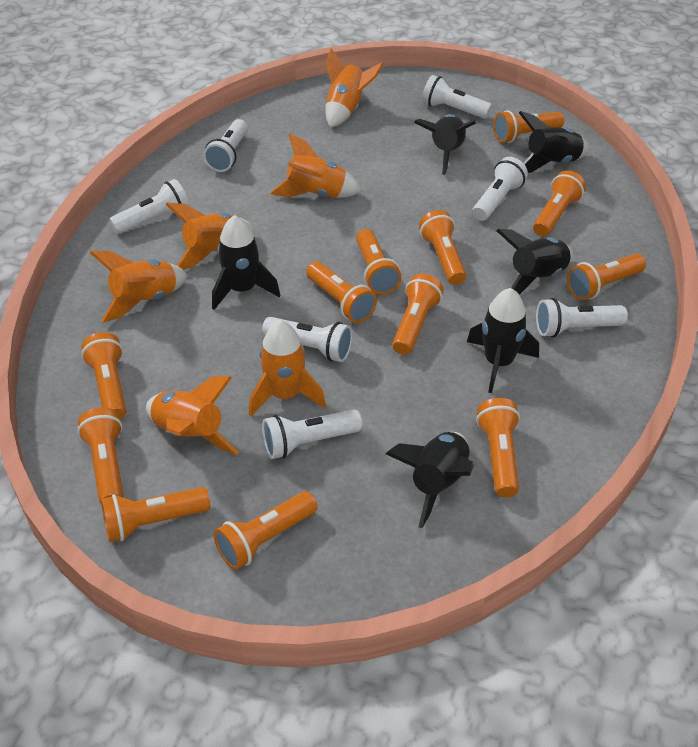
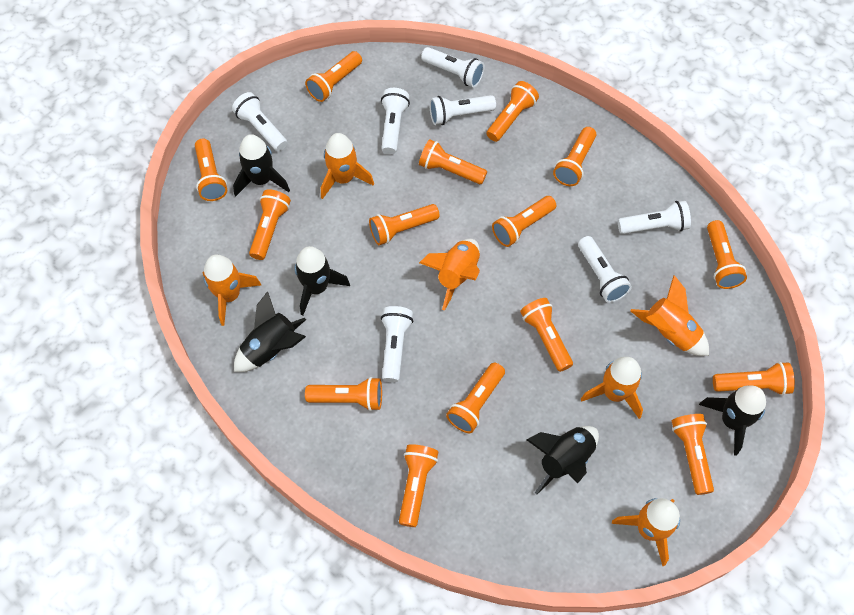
black rocket: 6 -> 5
orange flashlight: 12 -> 15

